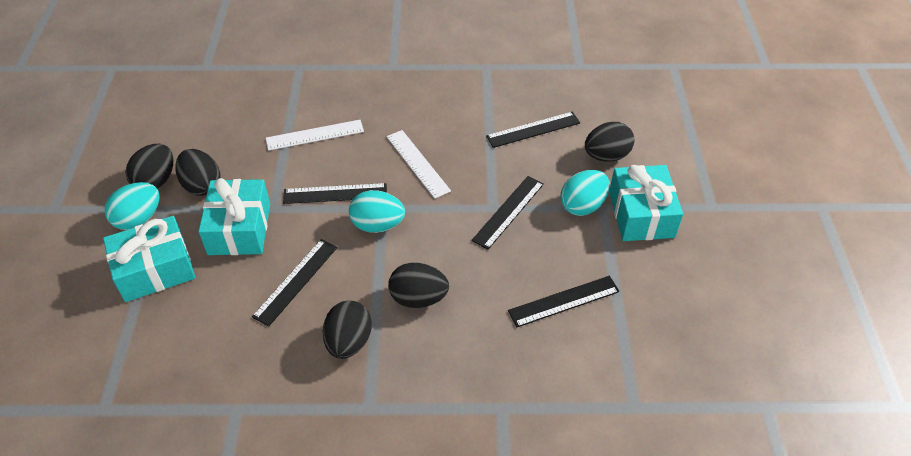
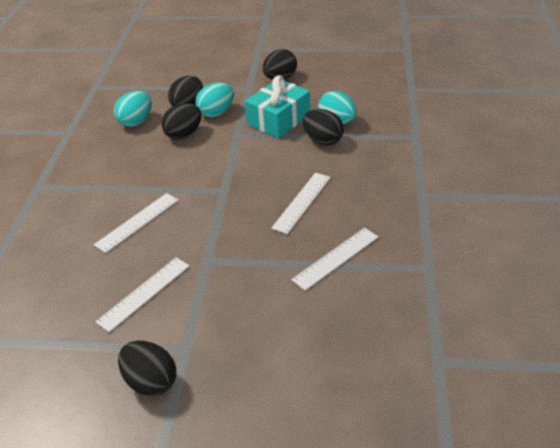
black ruler: 5 -> 0
turquoise gift: 3 -> 1
white ruler: 2 -> 4

